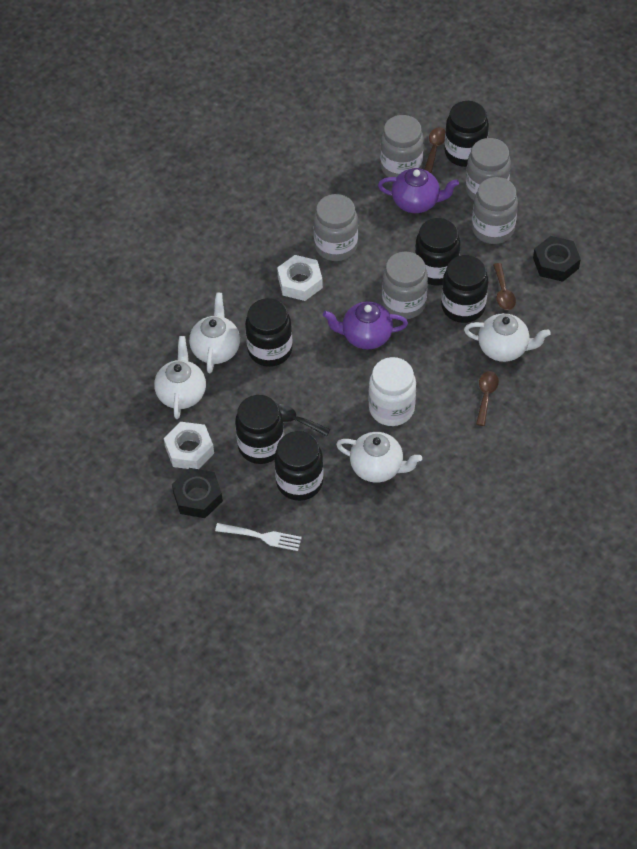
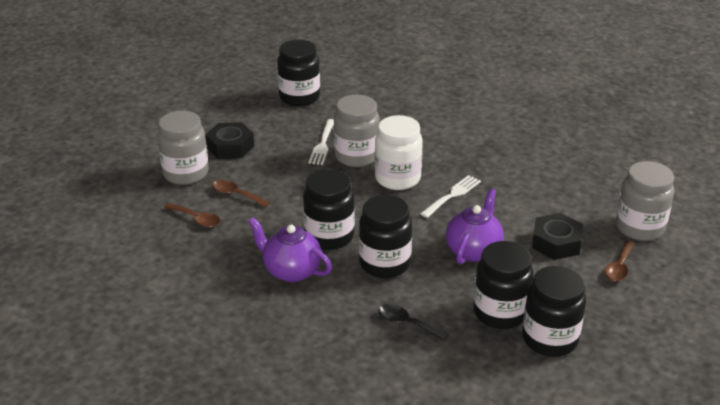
black jar: 6 -> 5
grey jar: 5 -> 3
white fork: 1 -> 2
white nut: 2 -> 0
white teapot: 4 -> 0

